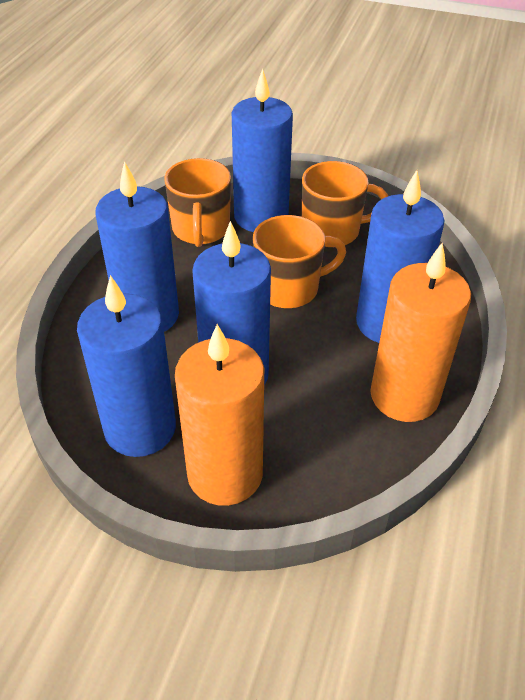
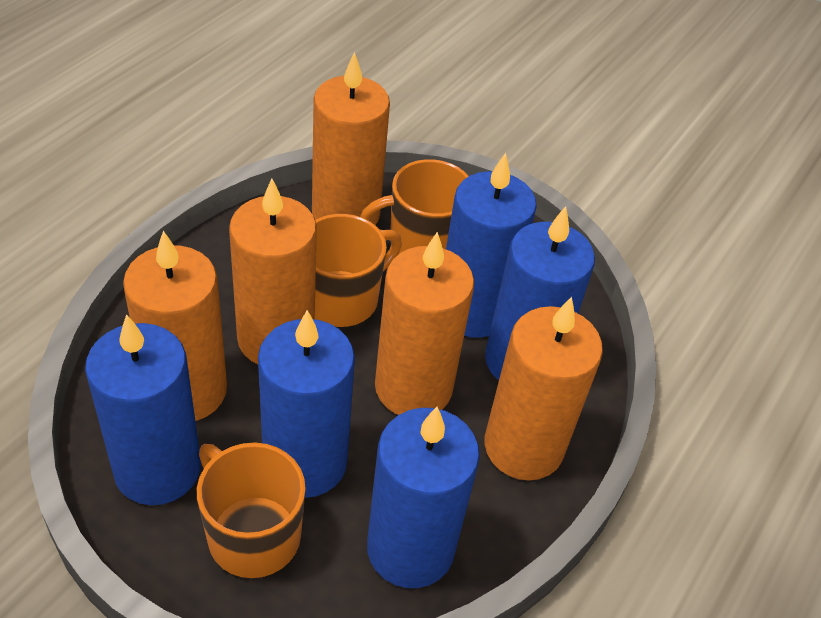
orange candle: 2 -> 5

